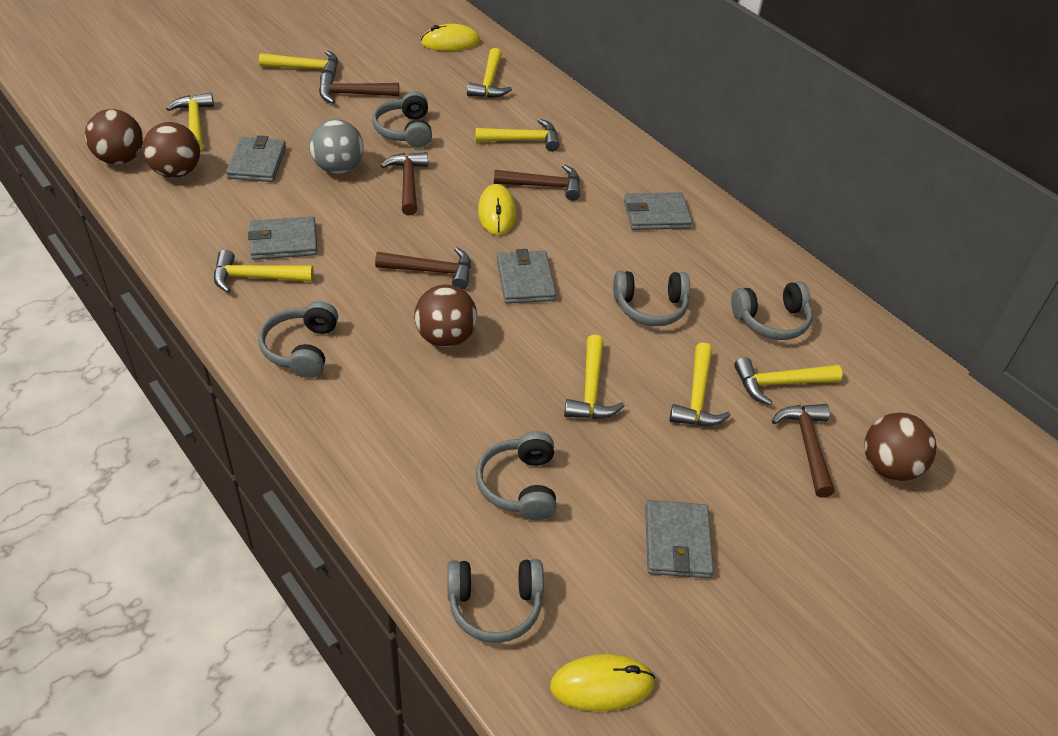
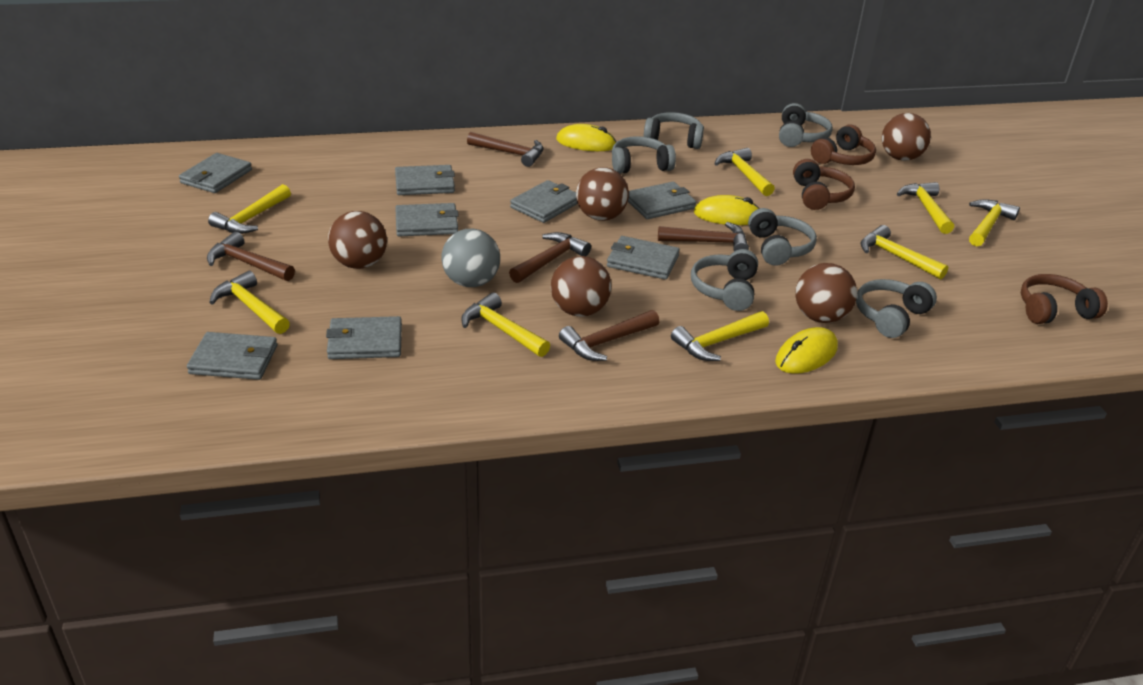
brown ball: 4 -> 5
brown headphones: 0 -> 3
grey wallet: 5 -> 8

